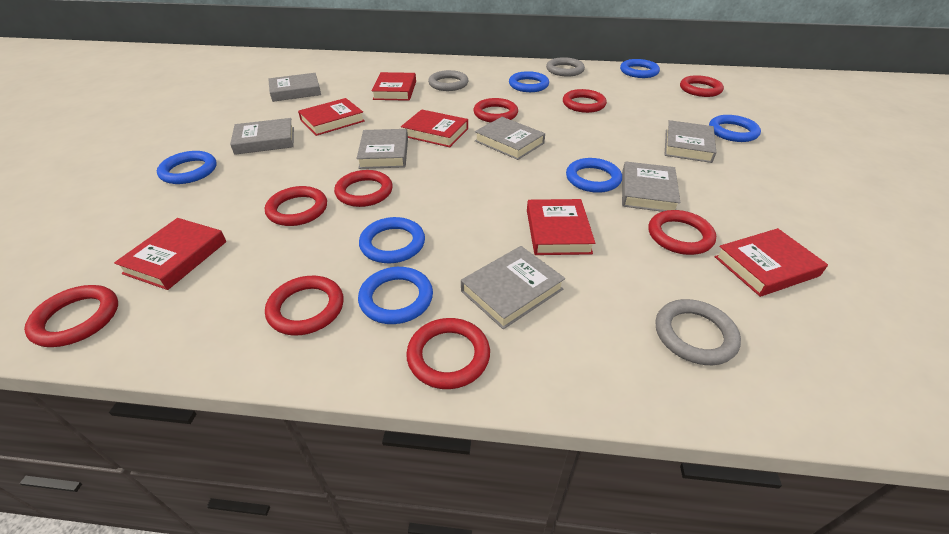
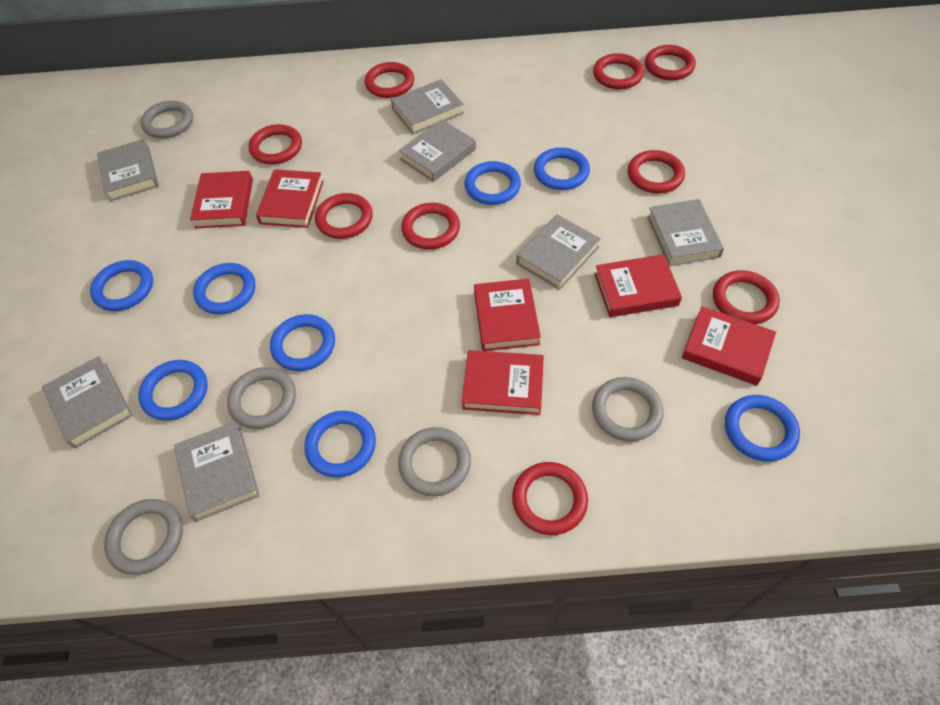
blue ring: 7 -> 8
grey ring: 3 -> 5

